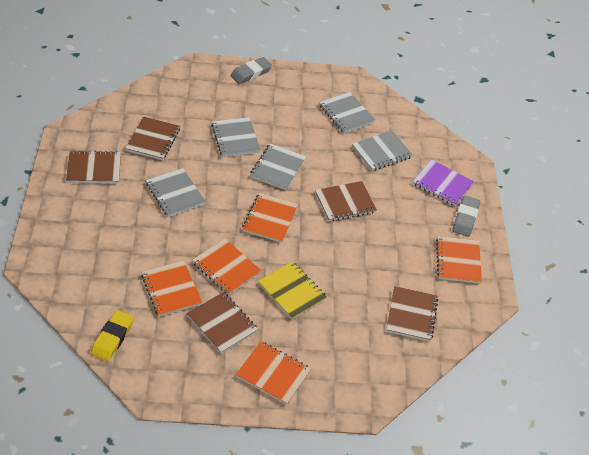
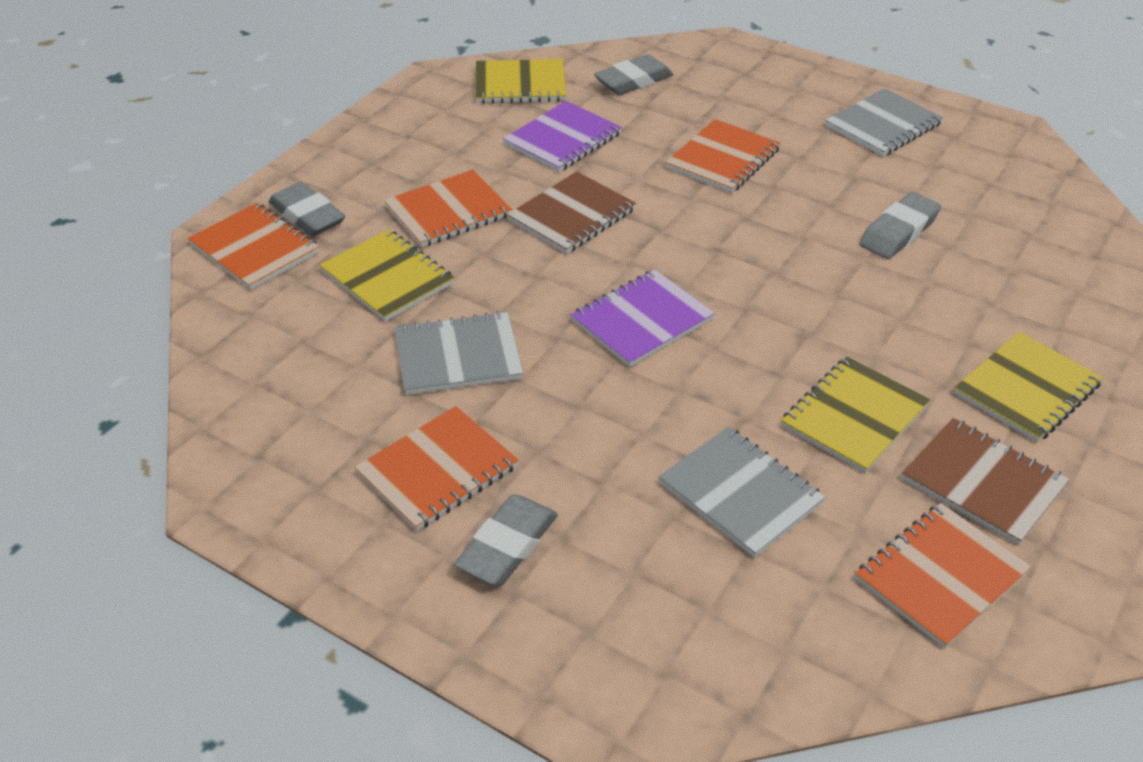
brown notebook: 5 -> 2
grey eraser: 2 -> 4
grey notebook: 5 -> 3
purple notebook: 1 -> 2
yellow eraser: 1 -> 0
yellow notebook: 1 -> 4

